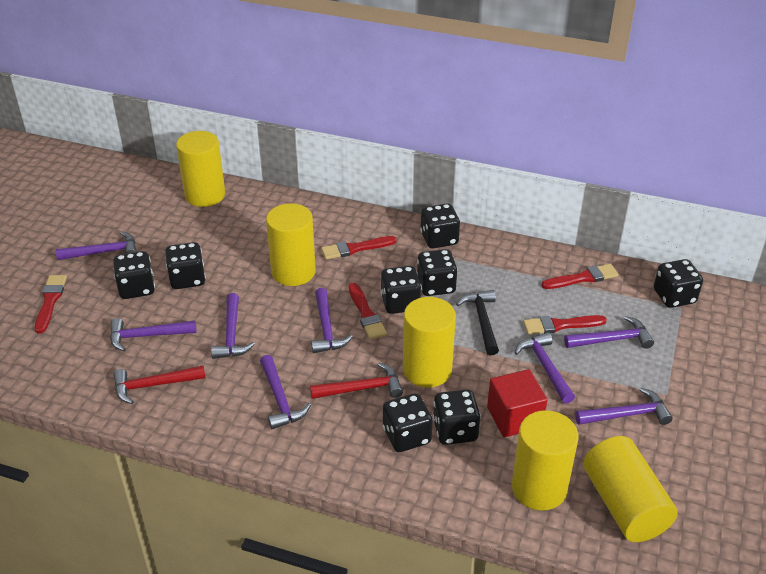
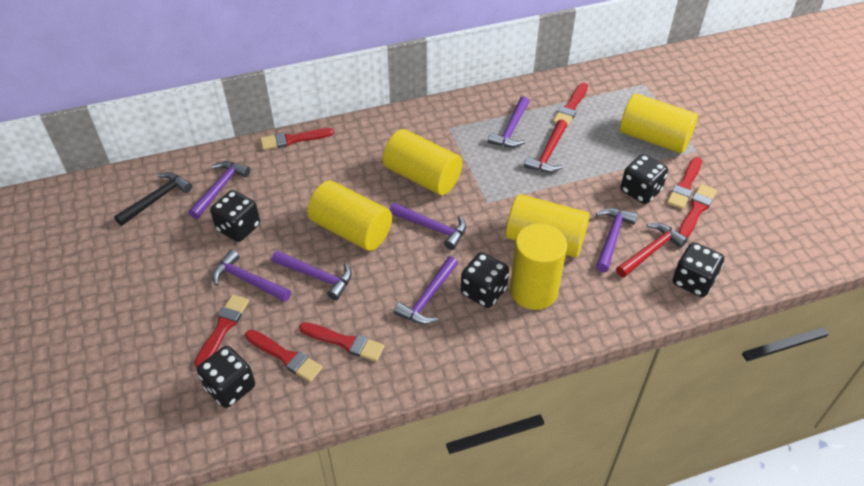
black dice: 8 -> 5
purple hammer: 8 -> 7
red brush: 5 -> 7
red cube: 1 -> 0

